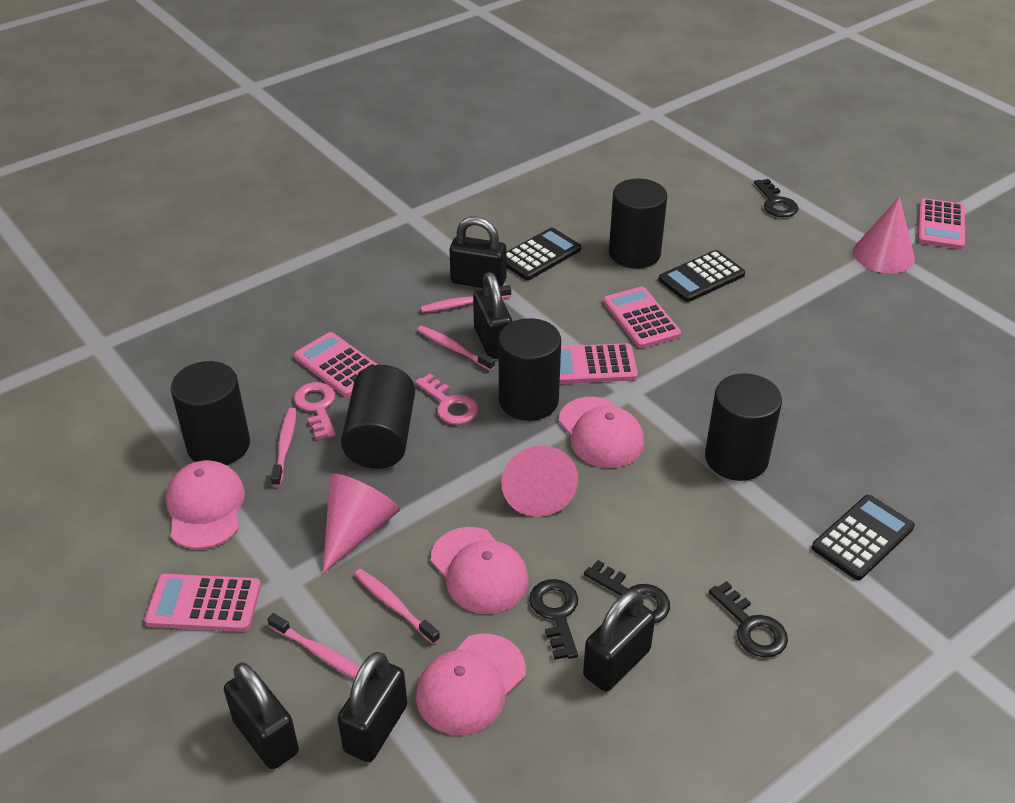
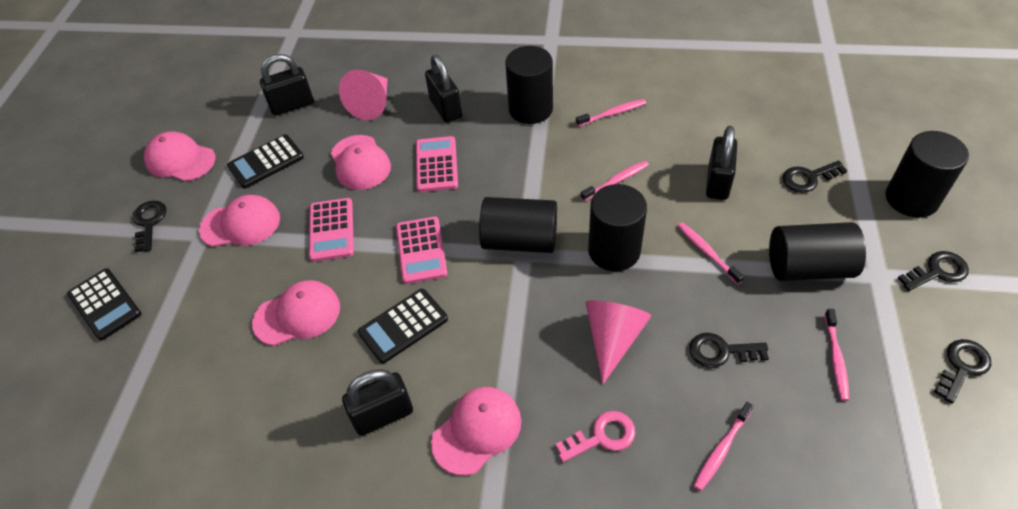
black key: 4 -> 5
black padlock: 5 -> 4
pink calculator: 5 -> 3
pink cap: 4 -> 5
pink cone: 3 -> 2
pink key: 2 -> 1

